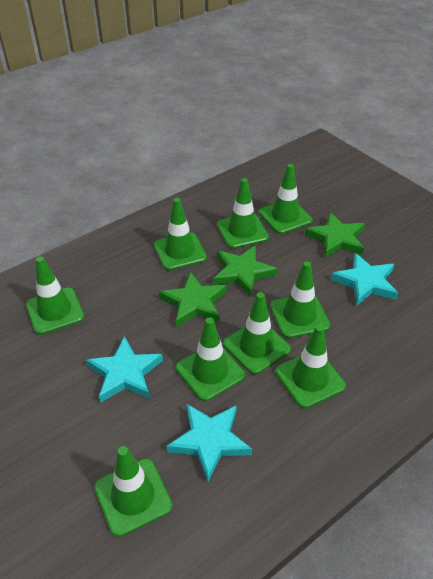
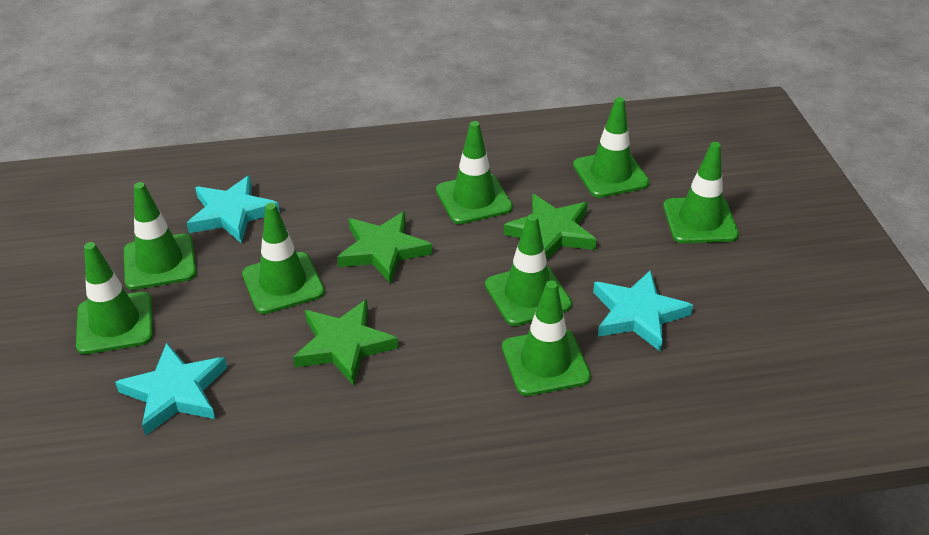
green traffic cone: 9 -> 8

